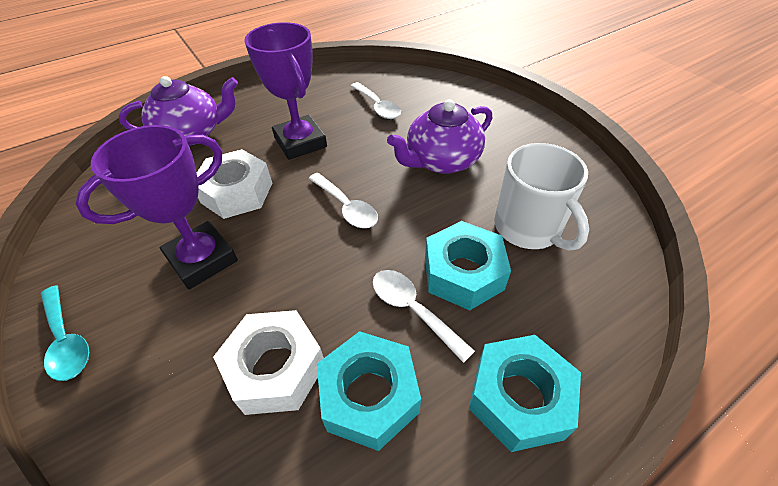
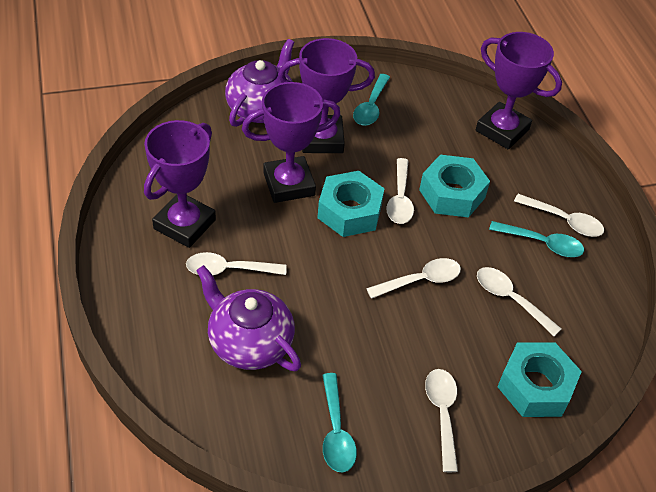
purple trophy: 2 -> 4
turquoise spoon: 1 -> 3
white mug: 1 -> 0
white nut: 2 -> 0
white spoon: 3 -> 6

